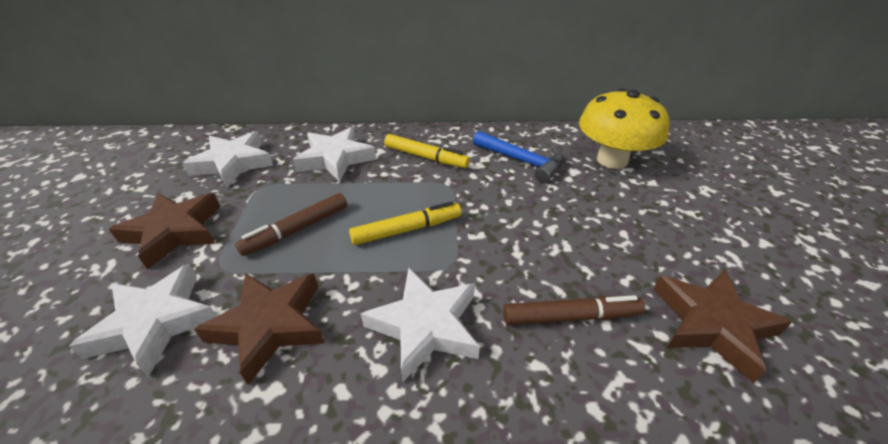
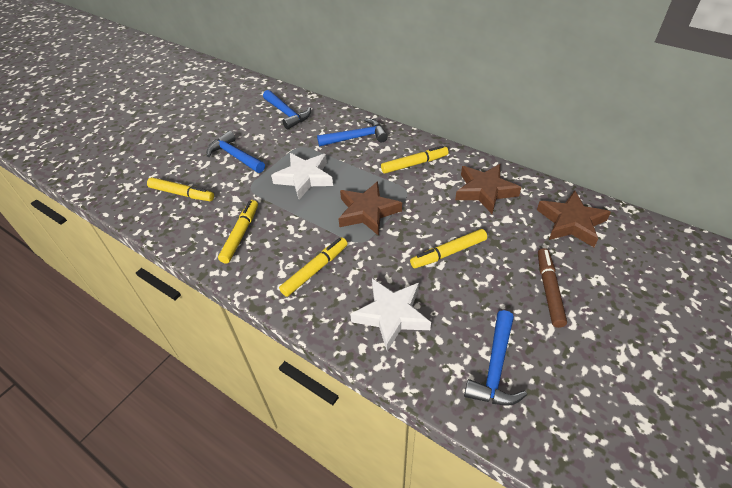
blue hammer: 1 -> 4
brown marker: 2 -> 1
white star: 4 -> 2
yellow marker: 2 -> 5
yellow mushroom: 1 -> 0

